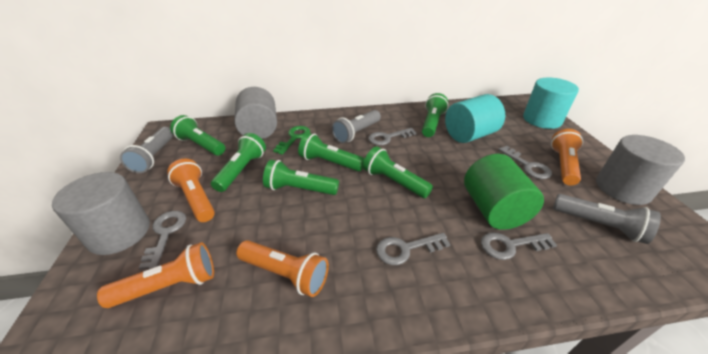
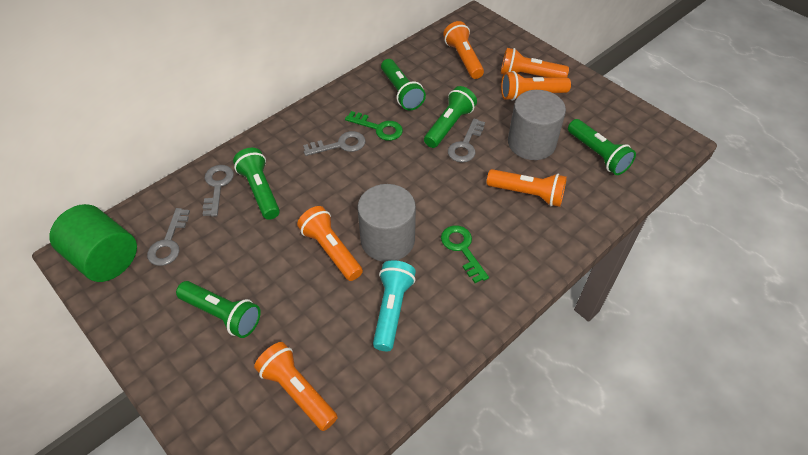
green flashlight: 6 -> 5
green key: 1 -> 2
grey cylinder: 3 -> 2
grey flashlight: 3 -> 0
grey key: 5 -> 4
orange flashlight: 4 -> 6
turquoise cylinder: 2 -> 0
turquoise flashlight: 0 -> 1

